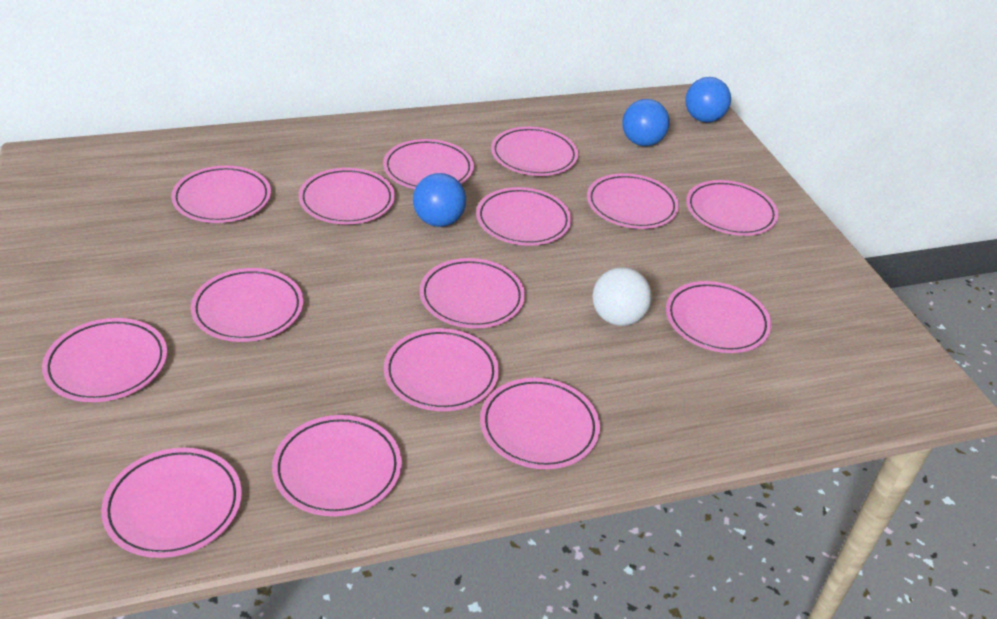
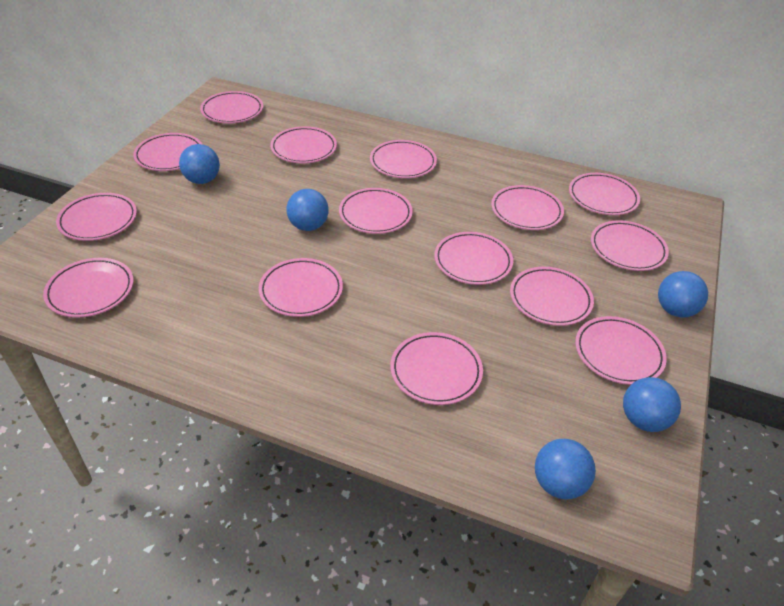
blue ball: 3 -> 5
white ball: 1 -> 0

